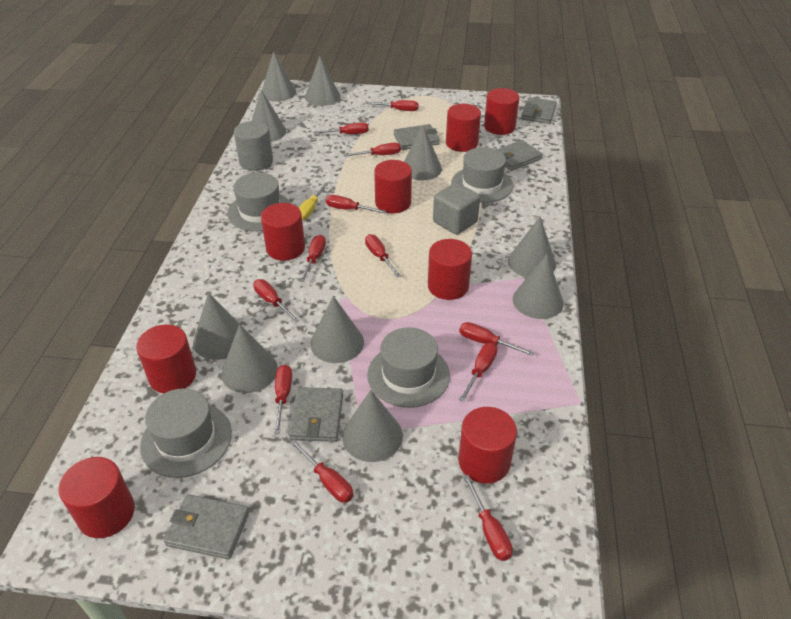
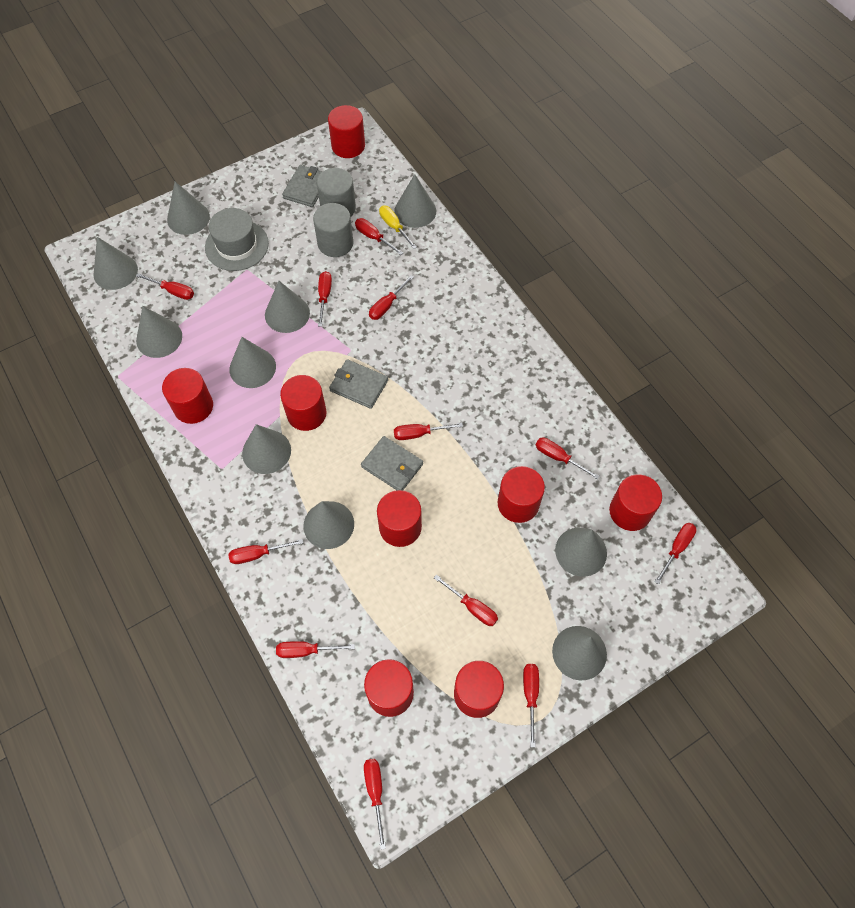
grey cube: 1 -> 0
grey cylinder: 1 -> 2
grey hat: 4 -> 1
grey wallet: 5 -> 3

